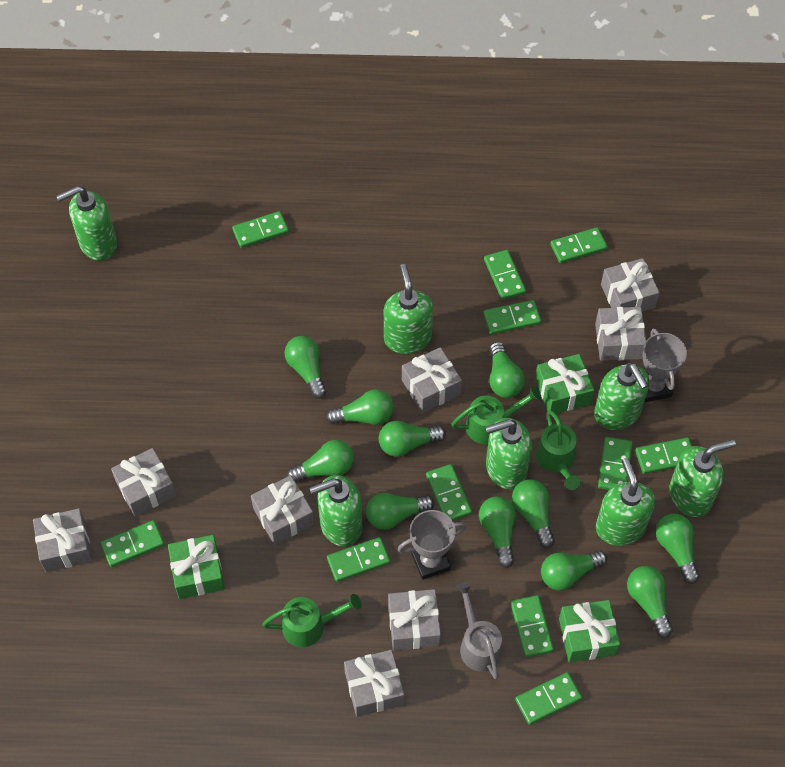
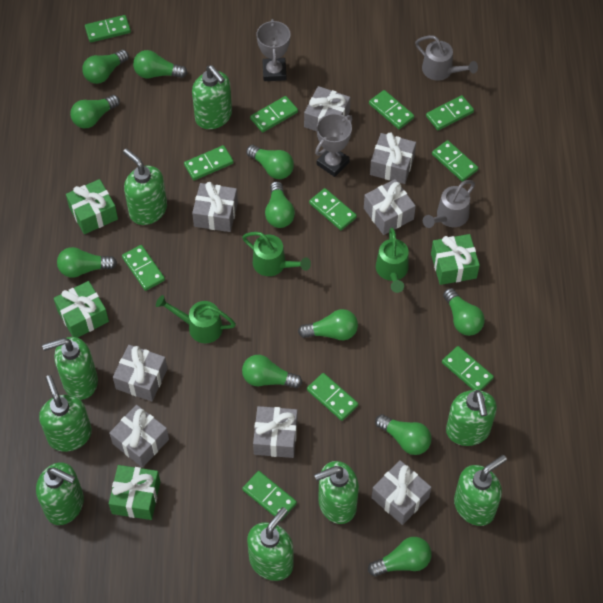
green gift: 3 -> 4
green soap dispenser: 7 -> 9
grey watering can: 1 -> 2

